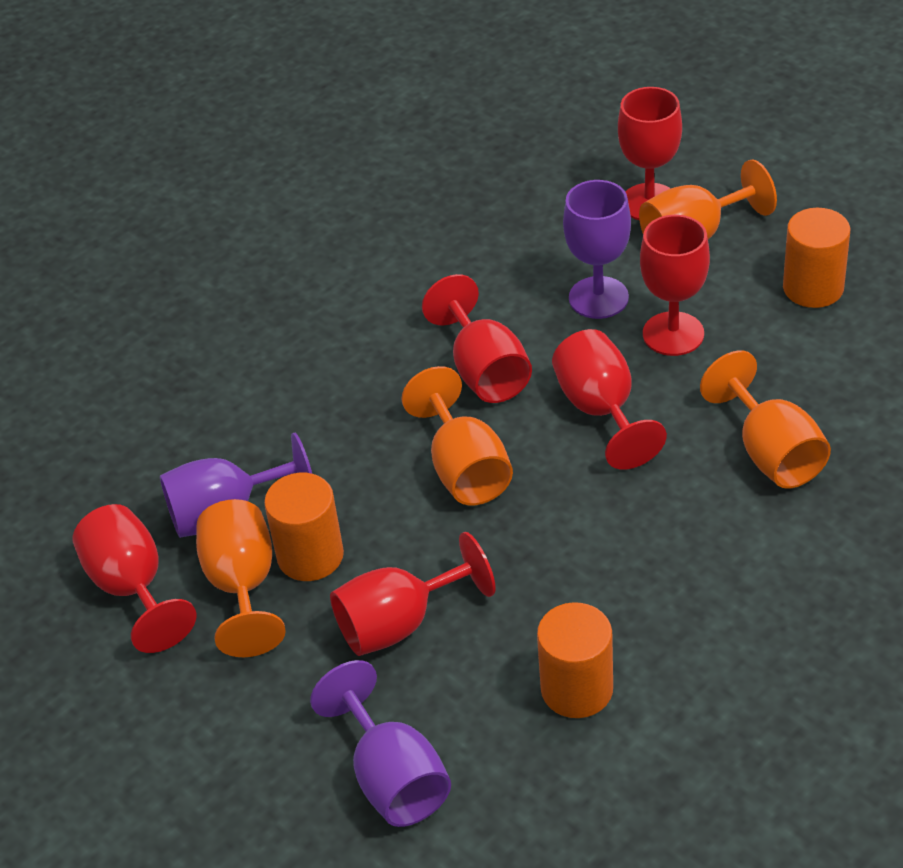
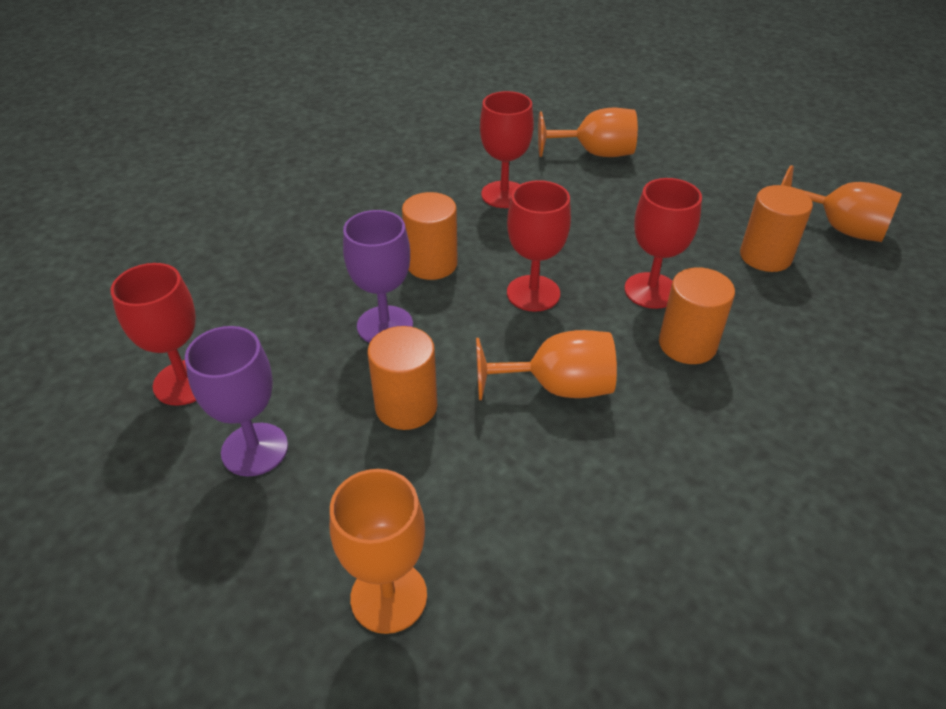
orange cylinder: 3 -> 4
purple goblet: 3 -> 2
red goblet: 6 -> 4

